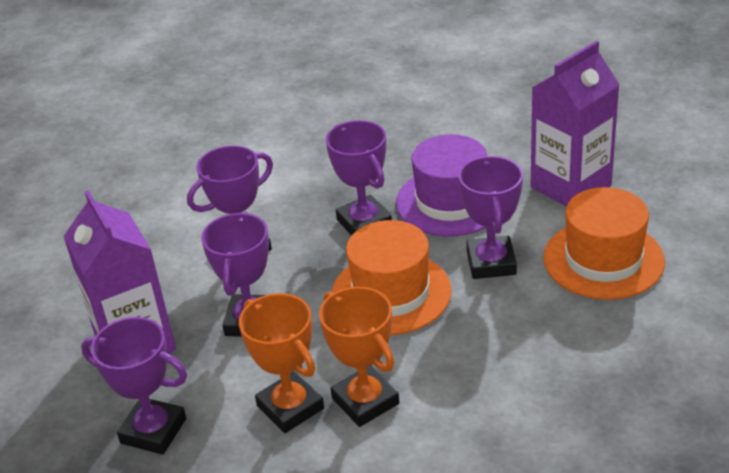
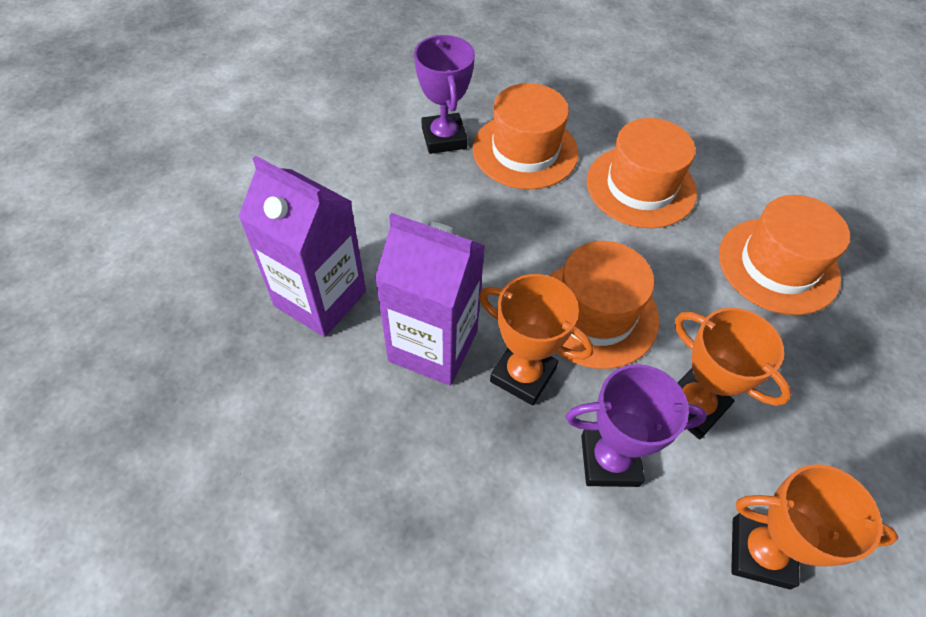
orange hat: 2 -> 4
orange trophy: 2 -> 3
purple hat: 1 -> 0
purple trophy: 5 -> 2

